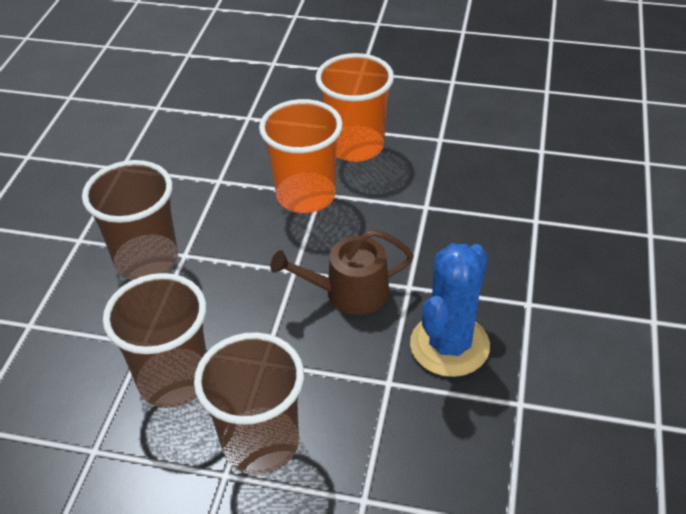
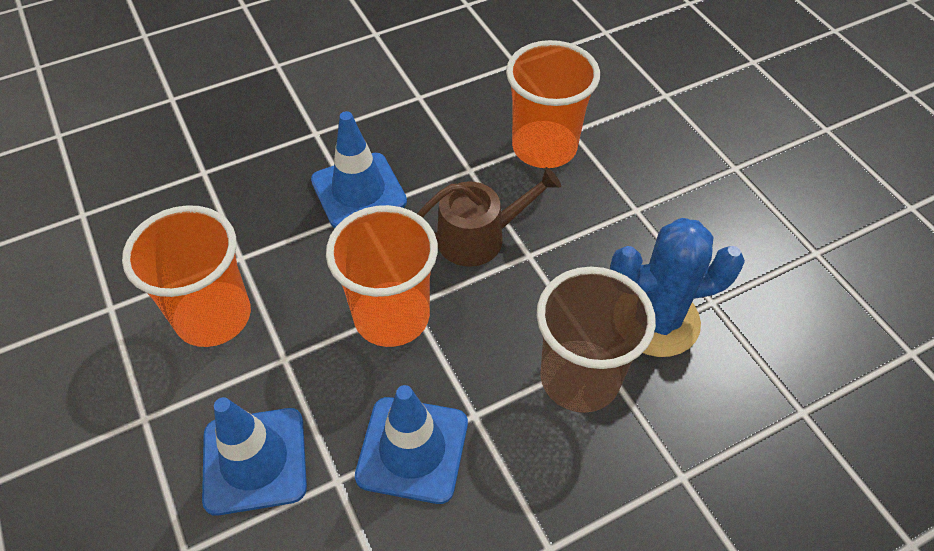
blue traffic cone: 0 -> 3
brown cup: 3 -> 1
orange cup: 2 -> 3

